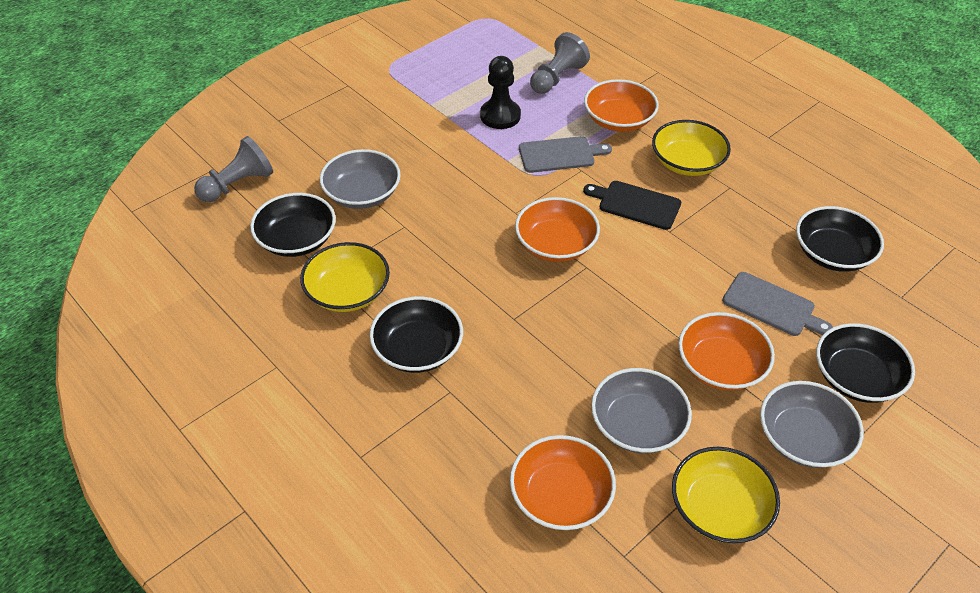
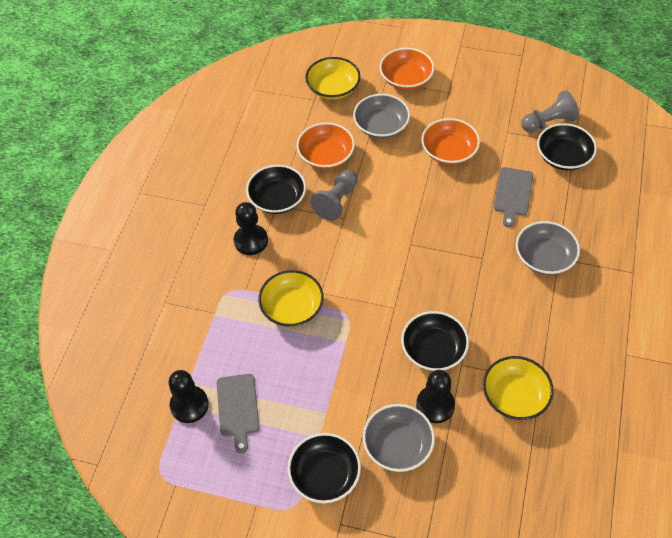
black cutting board: 1 -> 0
black pawn: 1 -> 3
orange bowl: 4 -> 3

